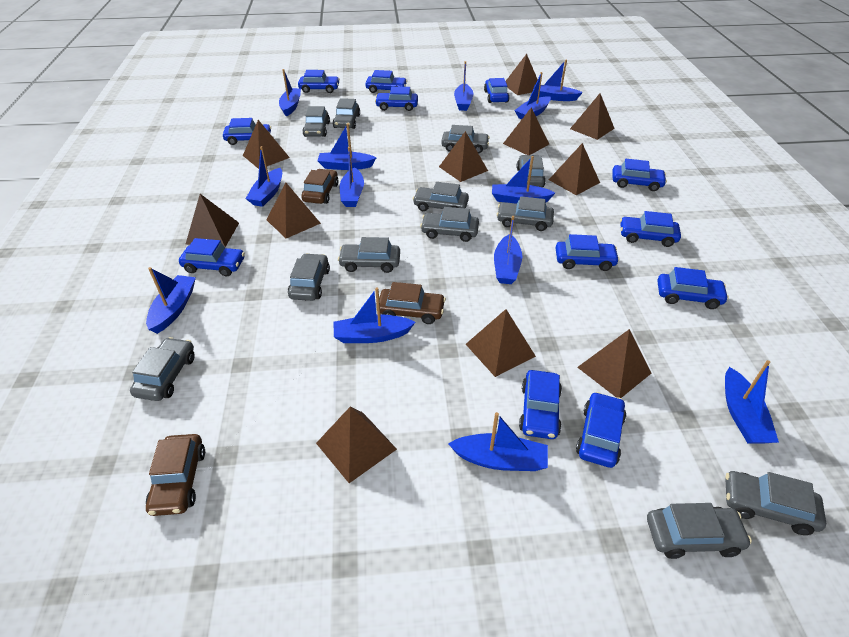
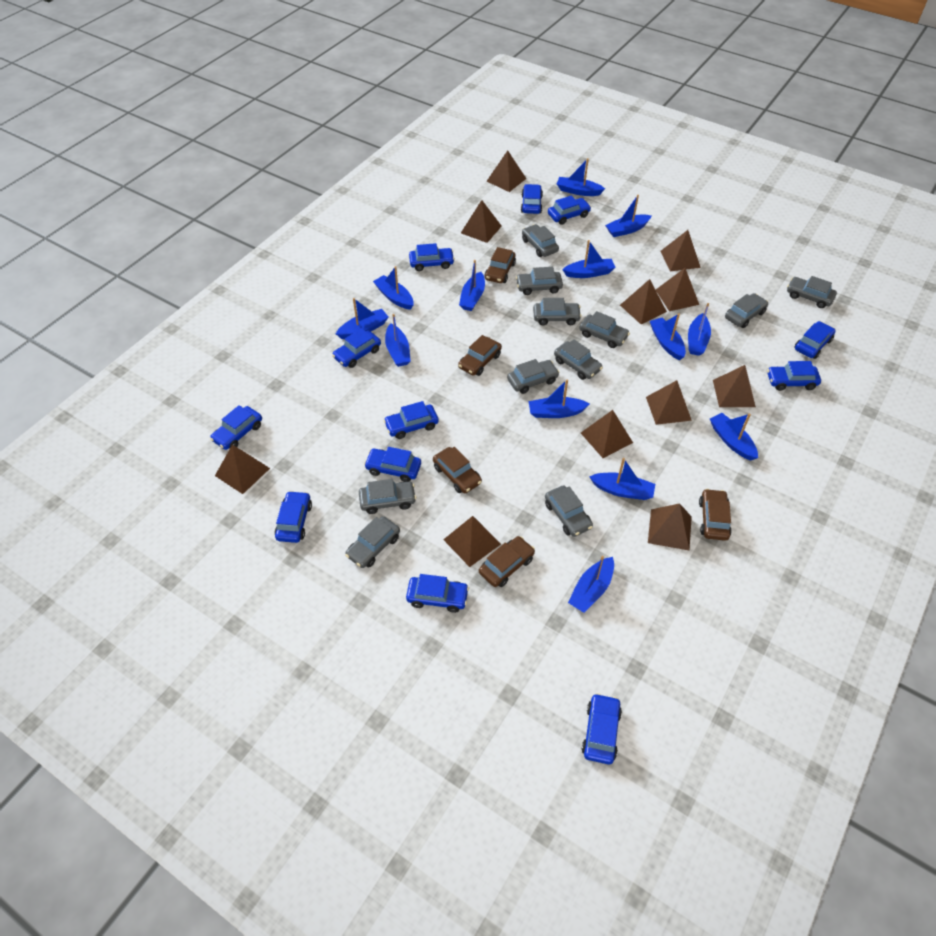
brown car: 3 -> 5
grey car: 12 -> 11

